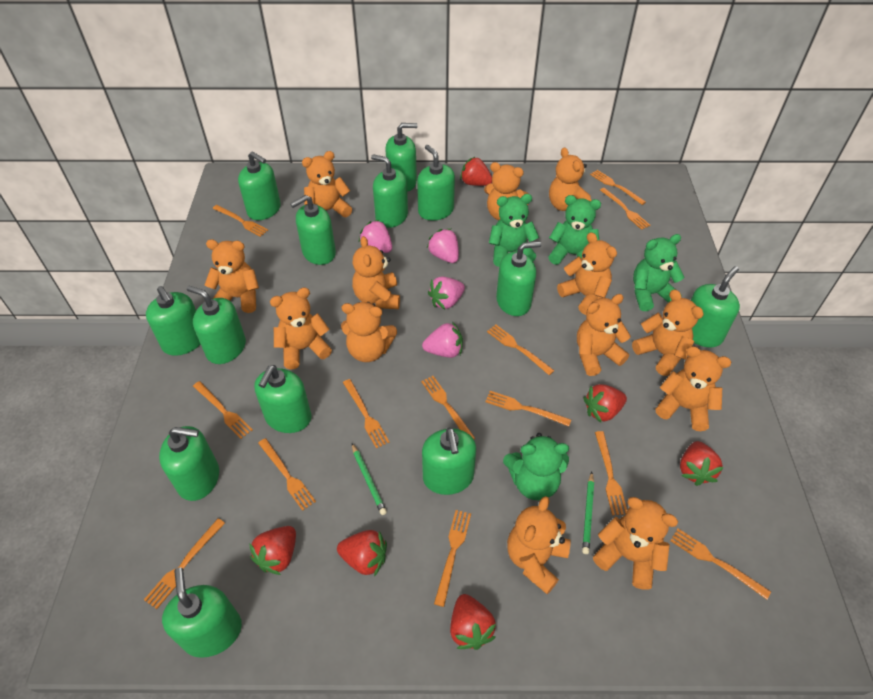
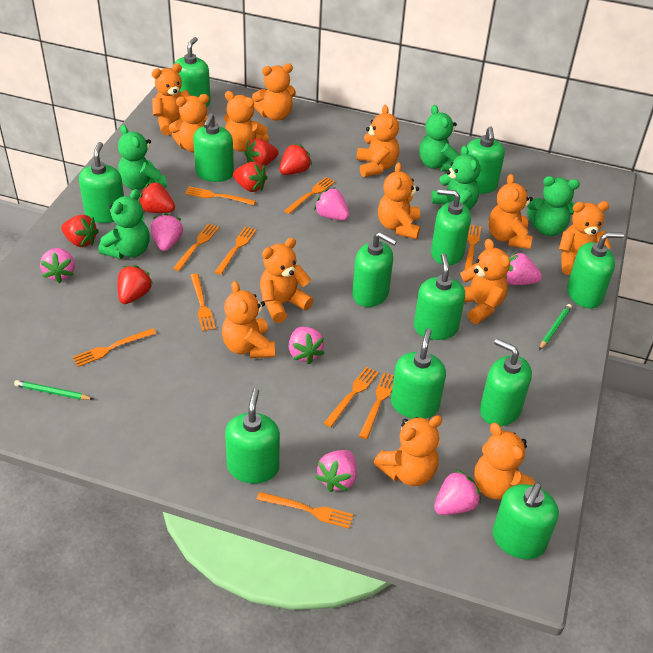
green soap dispenser: 13 -> 12
green teddy bear: 4 -> 5
orange fork: 13 -> 10
pink strawberry: 4 -> 7

